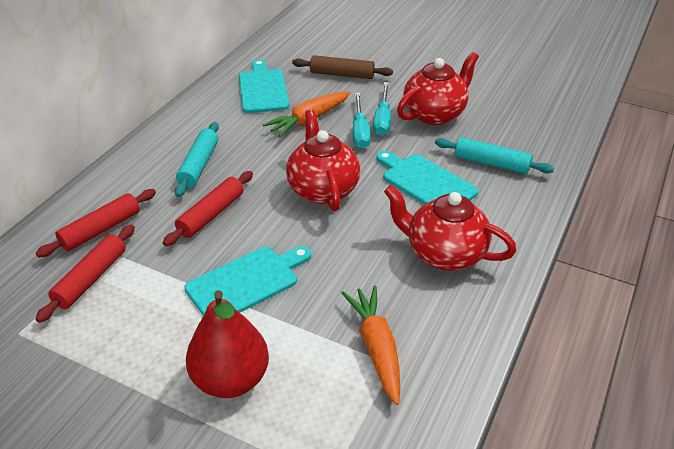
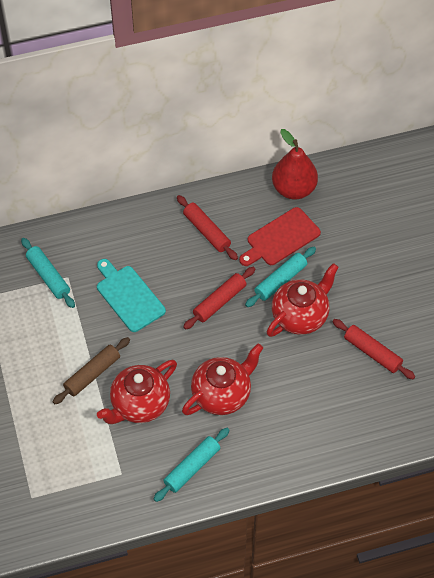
orange carrot: 2 -> 0
red cutting board: 0 -> 1
turquoise cutting board: 3 -> 1
turquoise rolling pin: 2 -> 3
turquoise screwdriver: 2 -> 0

